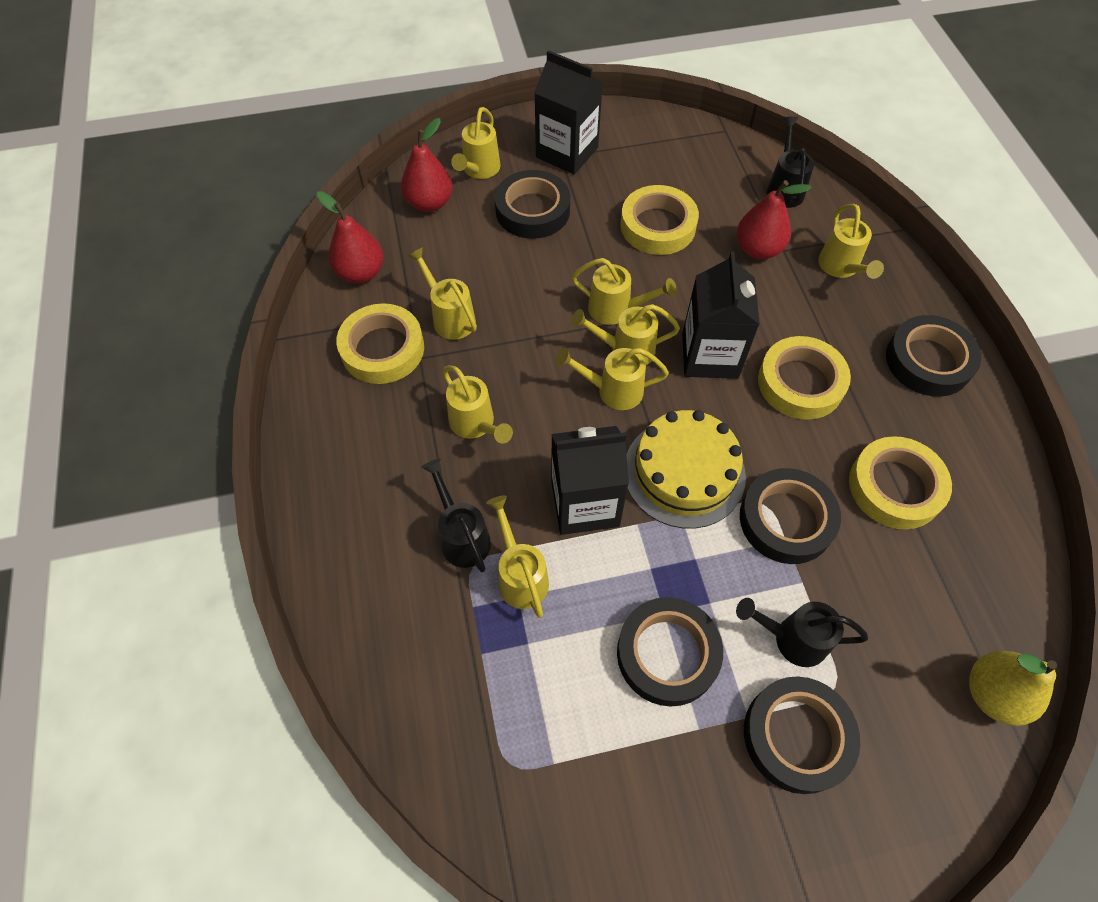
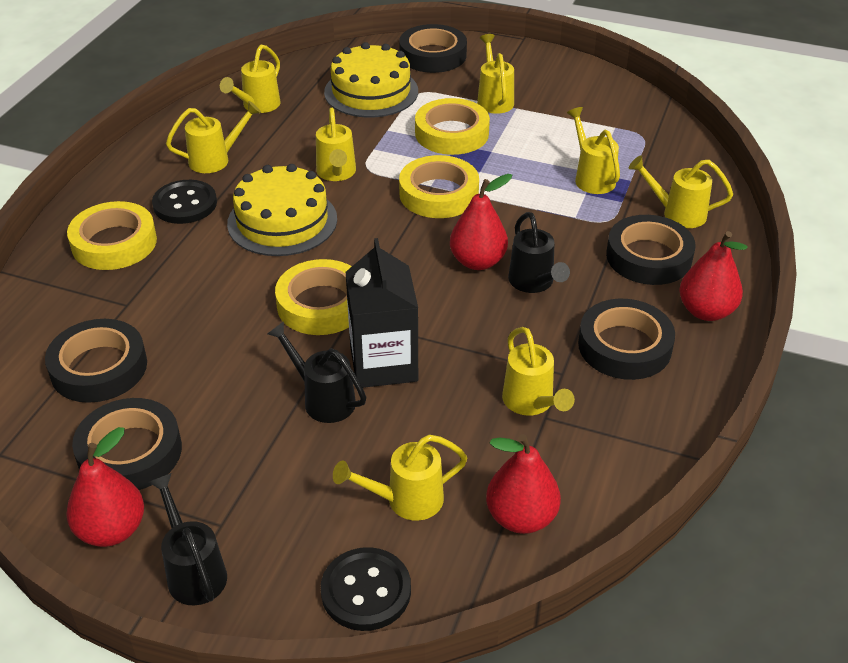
black button: 0 -> 2
black carton: 3 -> 1
red pear: 3 -> 4
yellow cake: 1 -> 2
yellow pear: 1 -> 0

